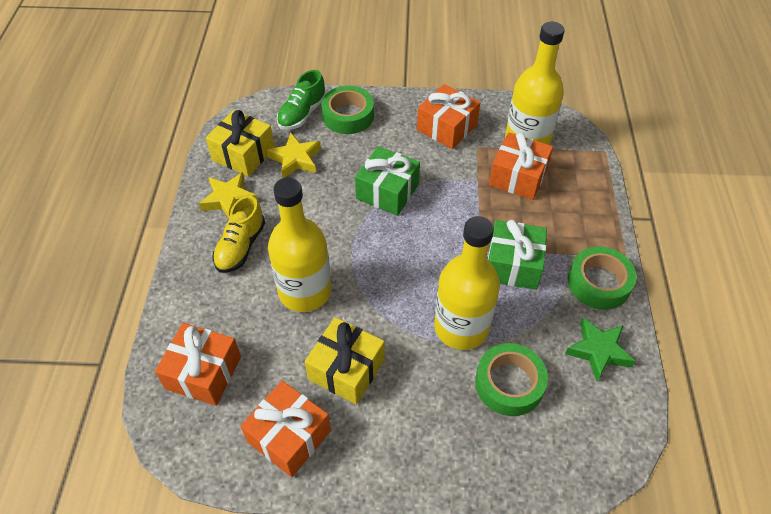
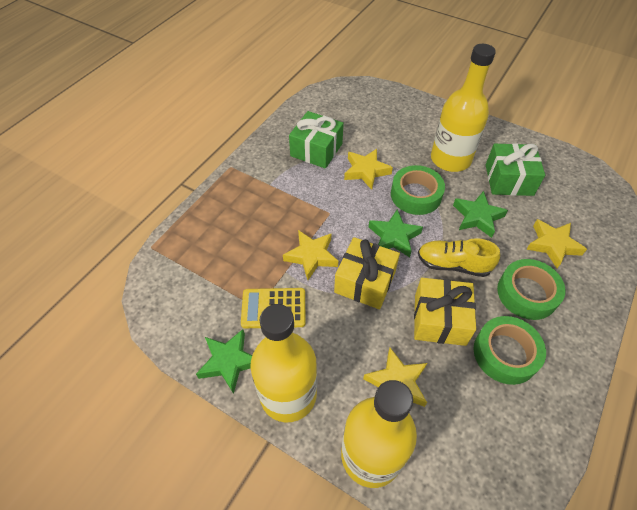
green shoe: 1 -> 0
green star: 1 -> 3
orange gift: 4 -> 0
yellow calculator: 0 -> 1
yellow star: 2 -> 4

